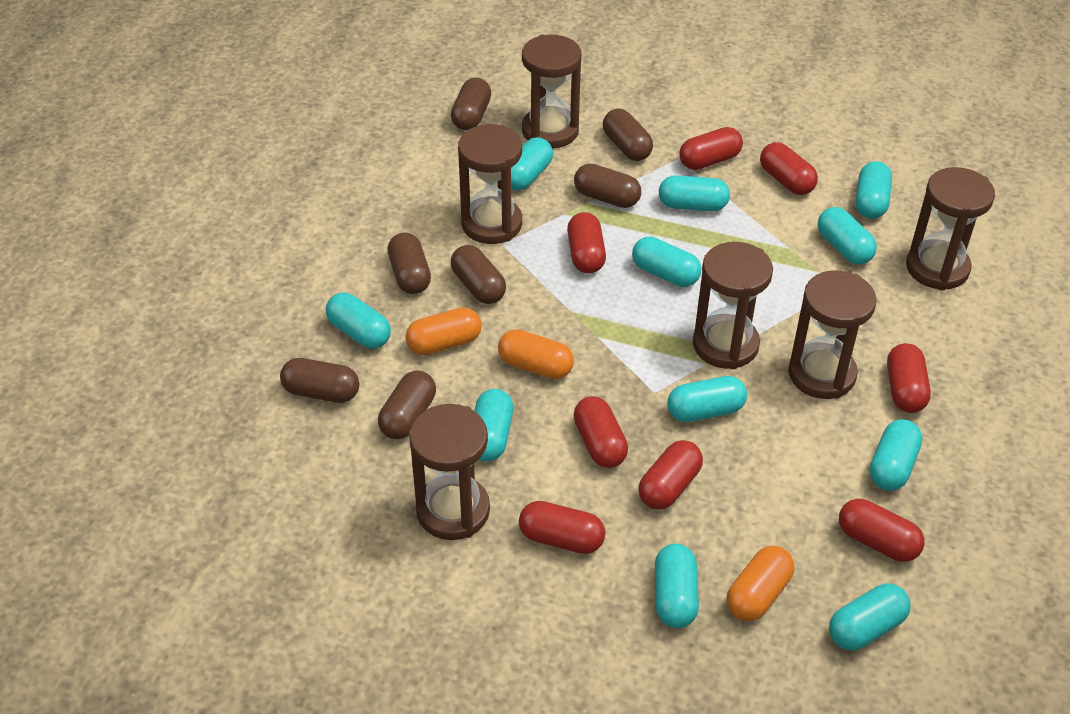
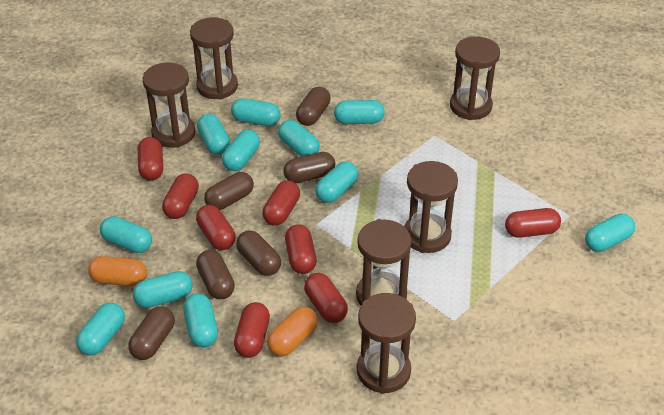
brown capsule: 7 -> 6
orange capsule: 3 -> 2

